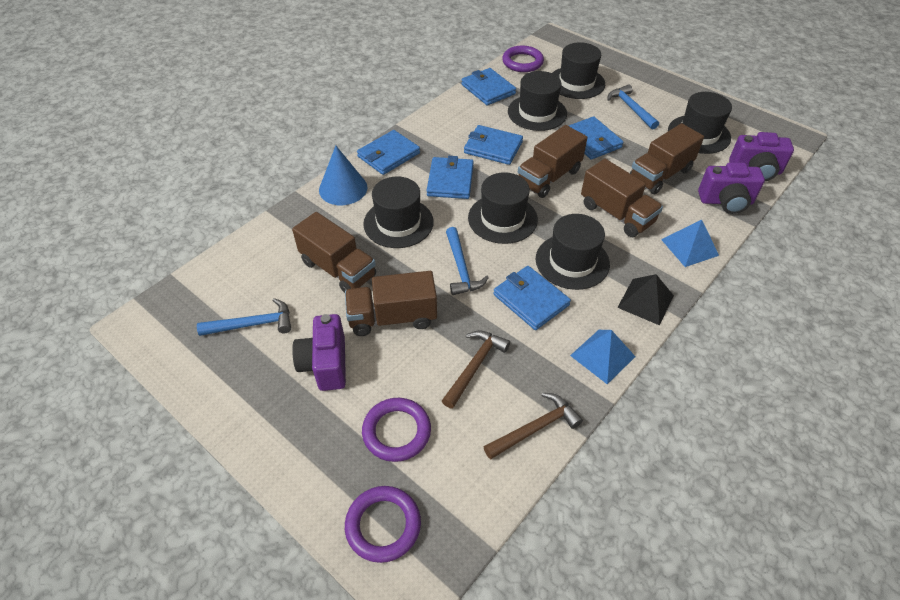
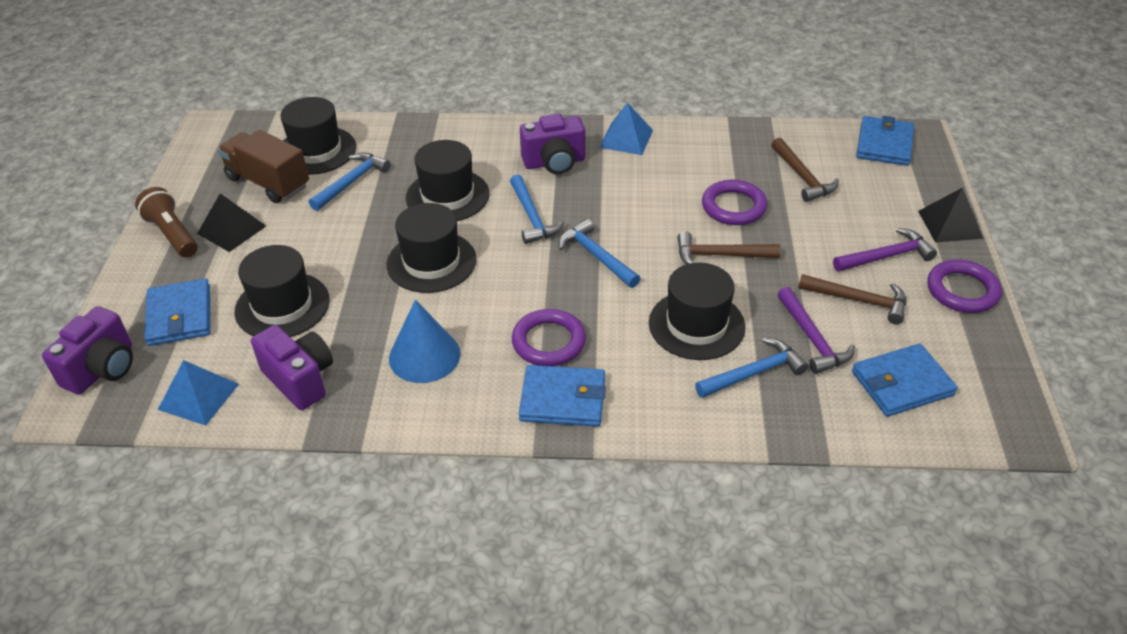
black hat: 6 -> 5
black pyramid: 1 -> 2
blue hammer: 3 -> 4
blue wallet: 6 -> 4
brown flashlight: 0 -> 1
brown hammer: 2 -> 3
brown truck: 5 -> 1
purple hammer: 0 -> 2

